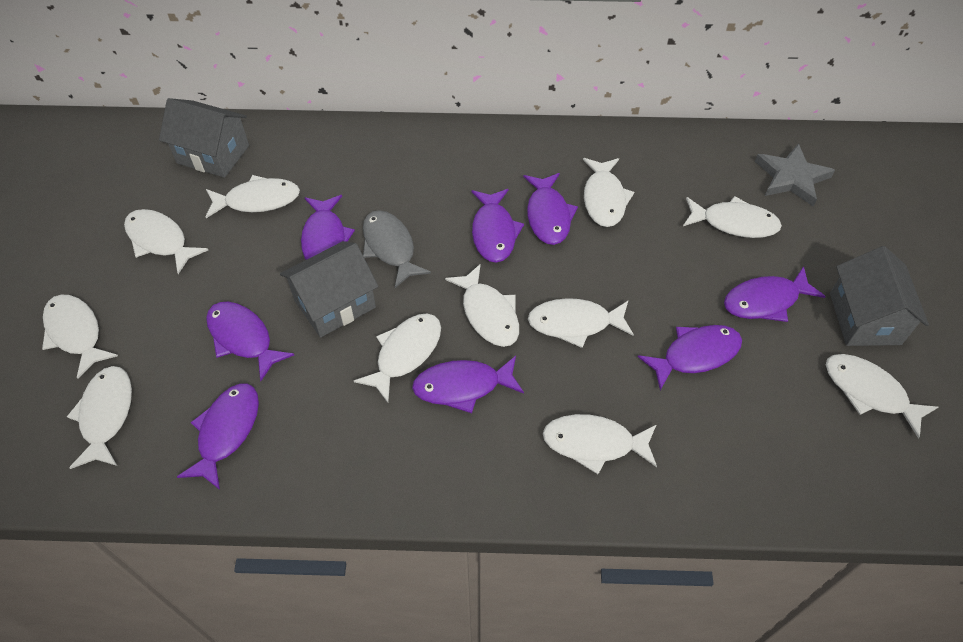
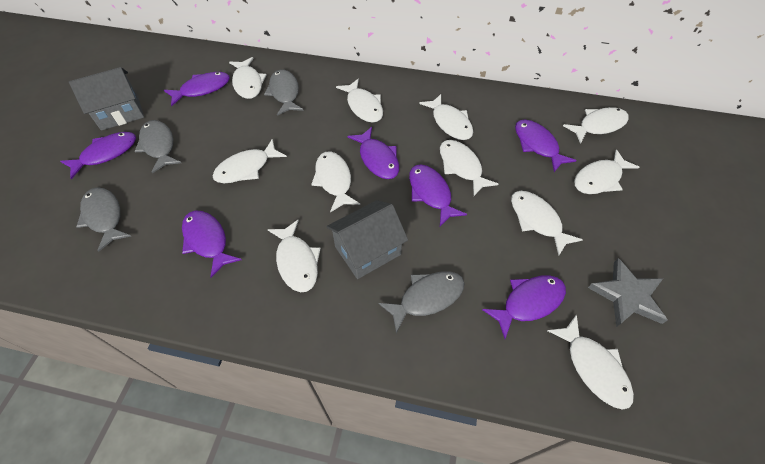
grey fish: 1 -> 4
grey house: 3 -> 2
purple fish: 8 -> 7

